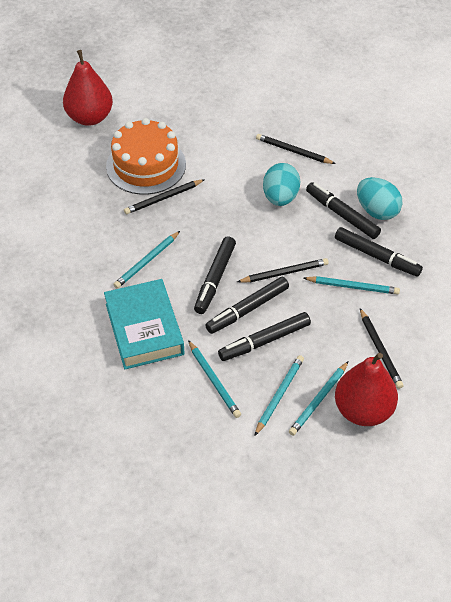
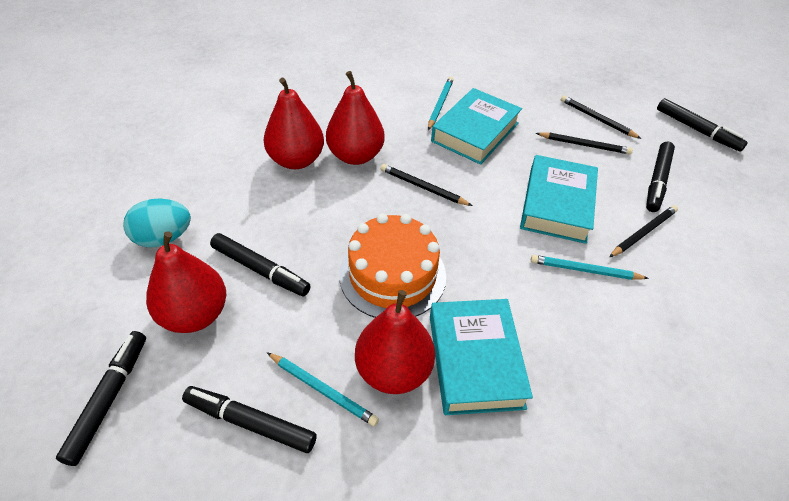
red pear: 2 -> 4
turquoise book: 1 -> 3
turquoise egg: 2 -> 1
turquoise pencil: 5 -> 3

